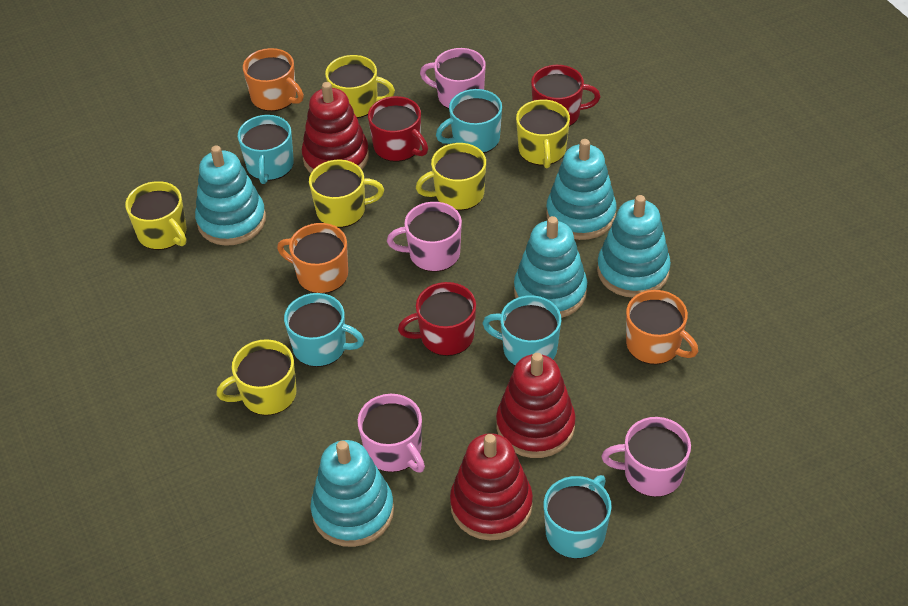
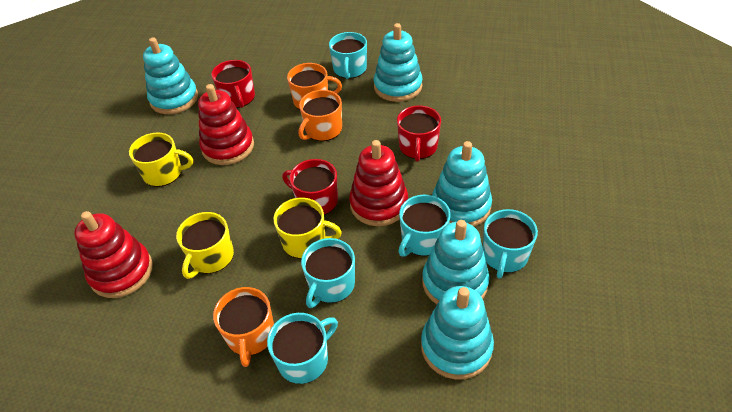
pink mug: 4 -> 0
yellow mug: 6 -> 3

